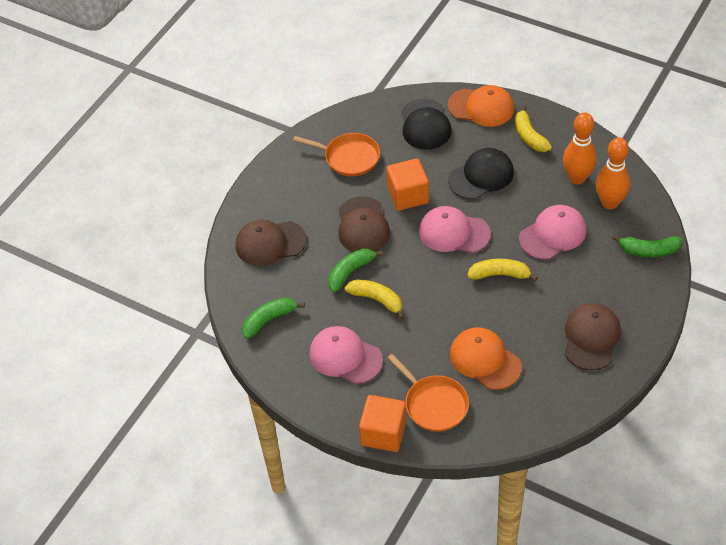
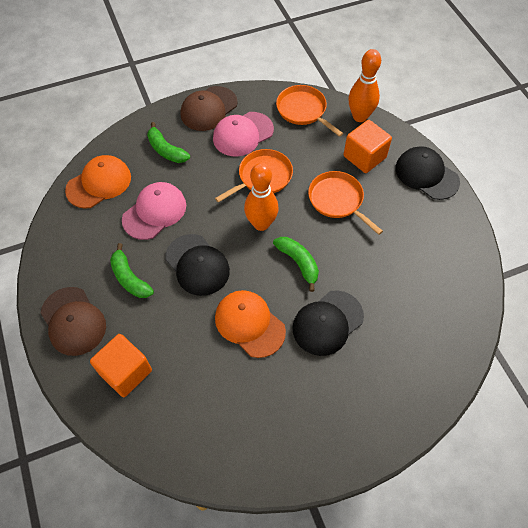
black cap: 2 -> 3
brown cap: 3 -> 2
orange pan: 2 -> 3
pink cap: 3 -> 2
yellow banana: 3 -> 0

